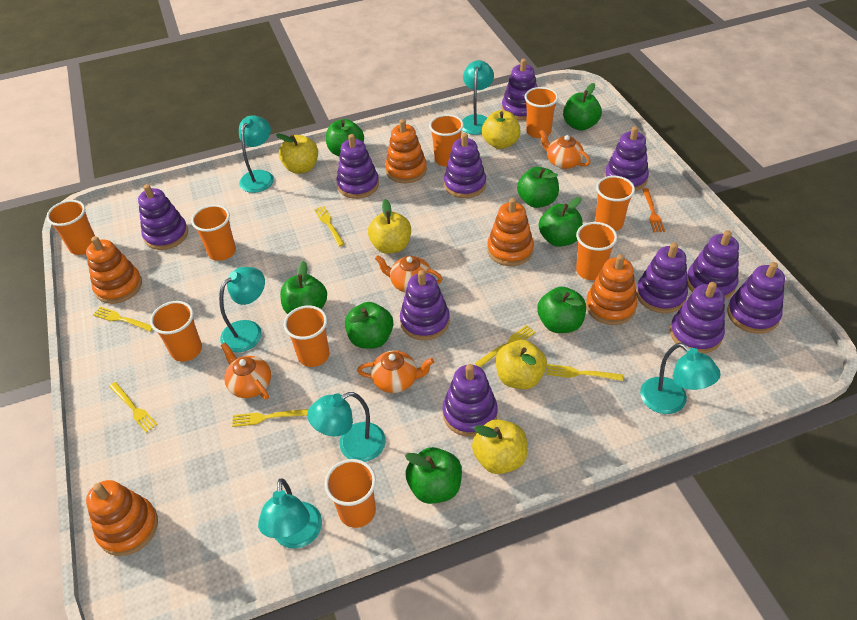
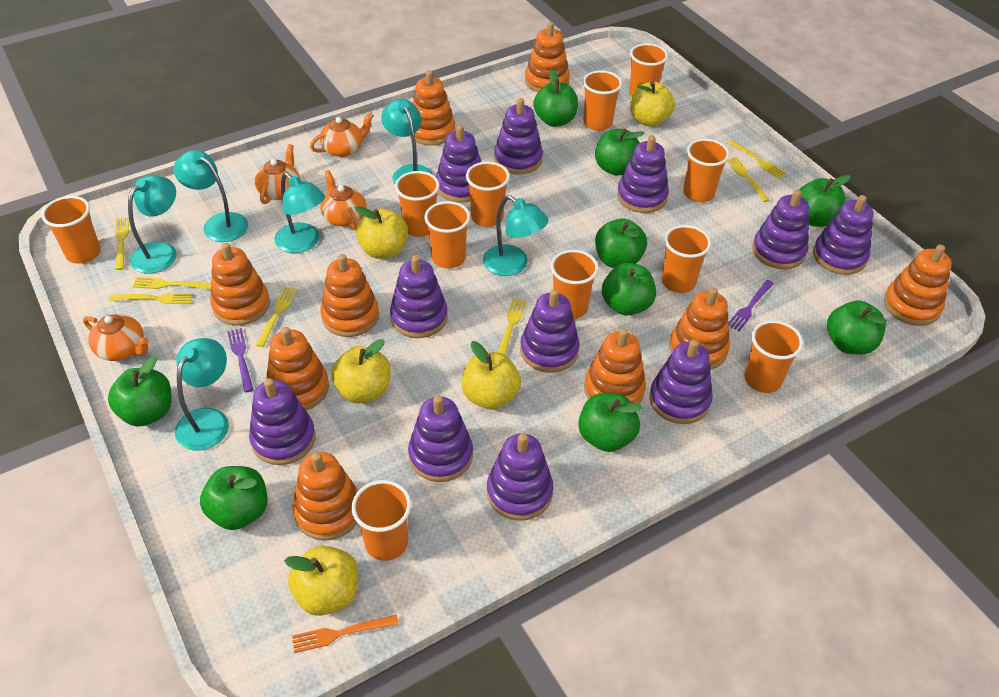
green apple: 8 -> 9
orange cup: 9 -> 11
orange stacking toy: 5 -> 9
purple fork: 0 -> 2
yellow fork: 6 -> 7

